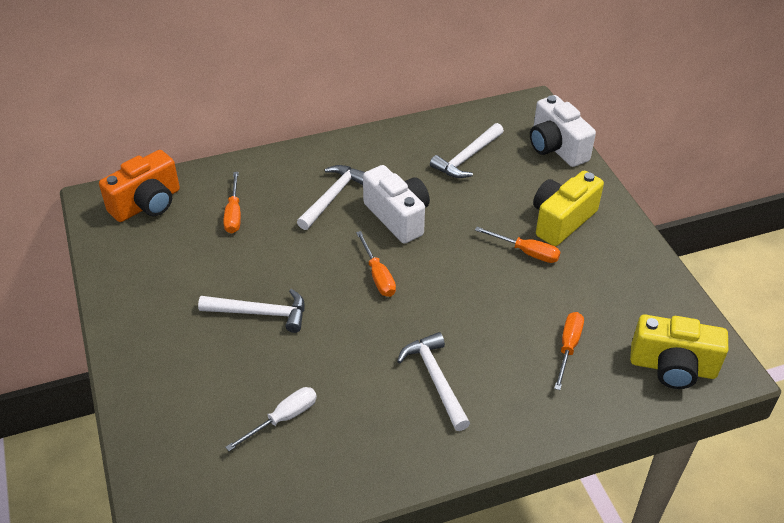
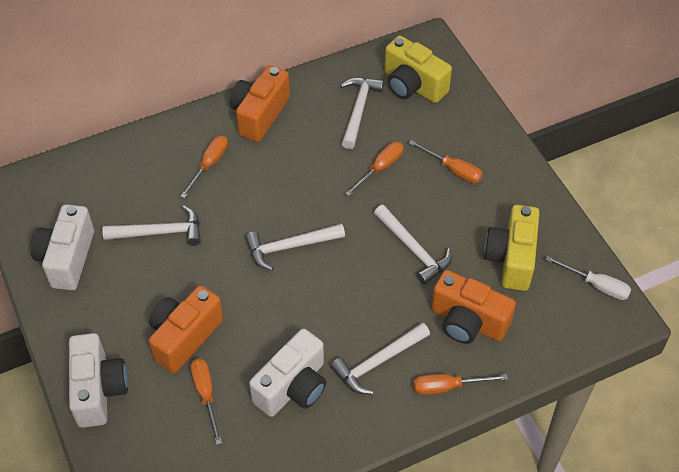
orange camera: 1 -> 3
orange screwdriver: 4 -> 5
white camera: 2 -> 3
white hammer: 4 -> 5

